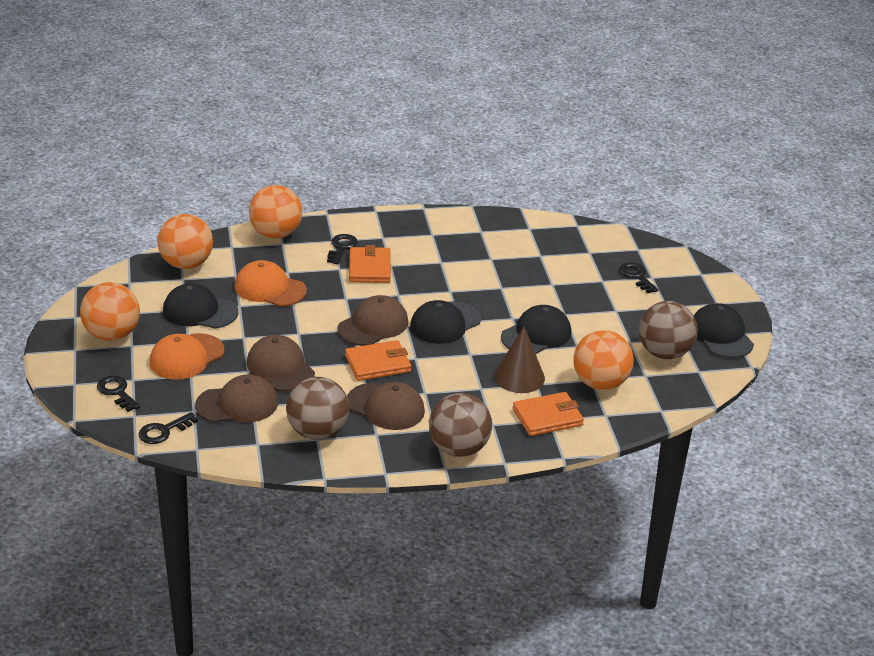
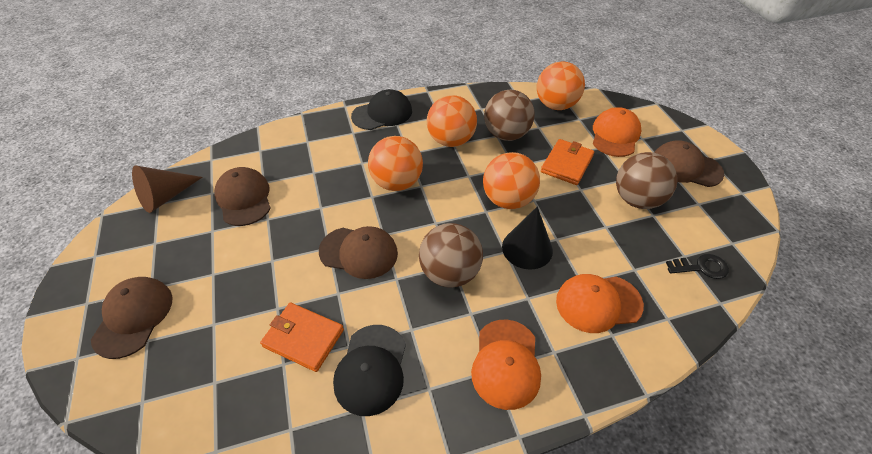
black cap: 4 -> 2
black cone: 0 -> 1
black key: 4 -> 1
orange cap: 2 -> 3
orange wallet: 3 -> 2

